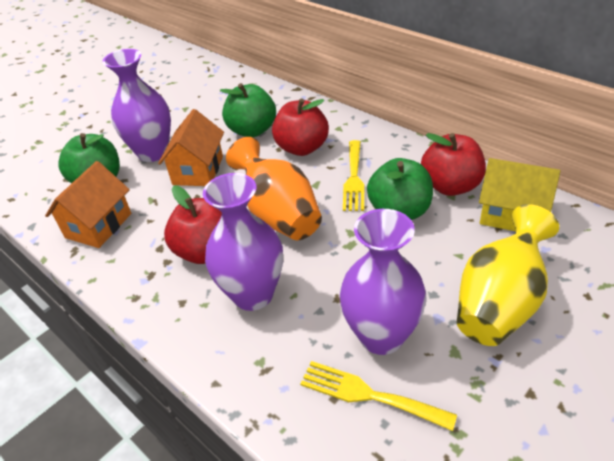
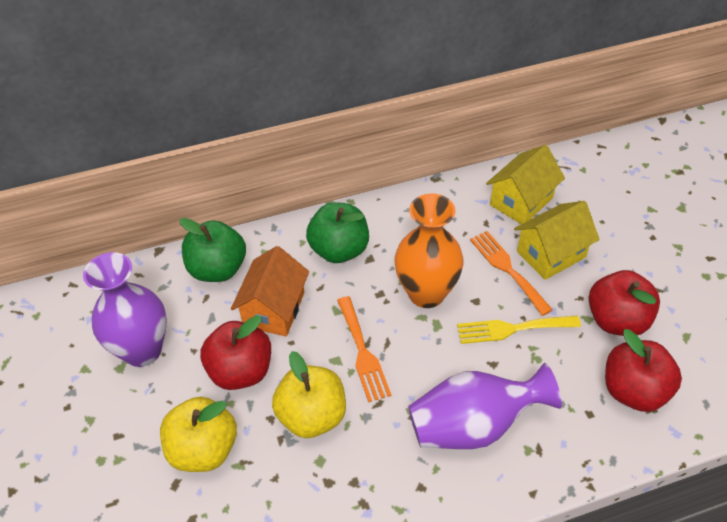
green apple: 3 -> 2
orange fork: 0 -> 2
orange house: 2 -> 1
purple vase: 3 -> 2
yellow apple: 0 -> 2
yellow fork: 2 -> 1
yellow house: 1 -> 2
yellow vase: 1 -> 0

